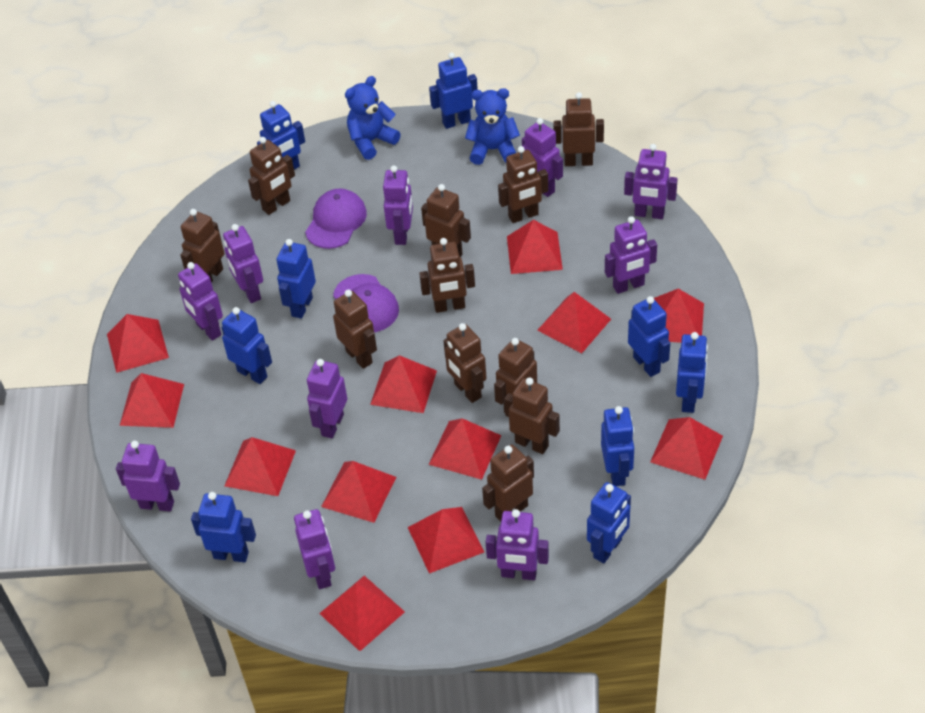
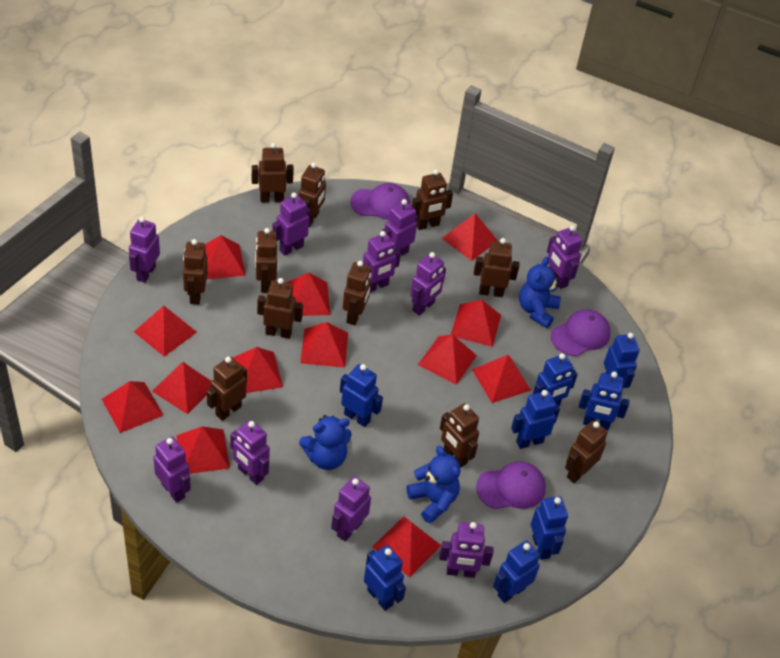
blue robot: 9 -> 8
blue teddy bear: 2 -> 3
purple cap: 2 -> 3
red pyramid: 12 -> 13

